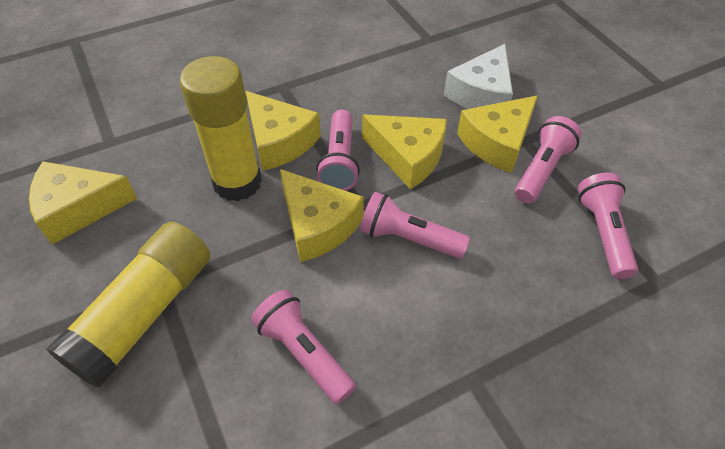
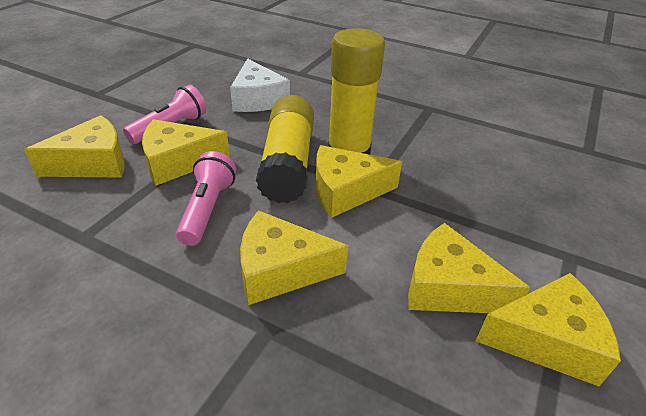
pink flashlight: 5 -> 2
yellow cheese: 5 -> 6

